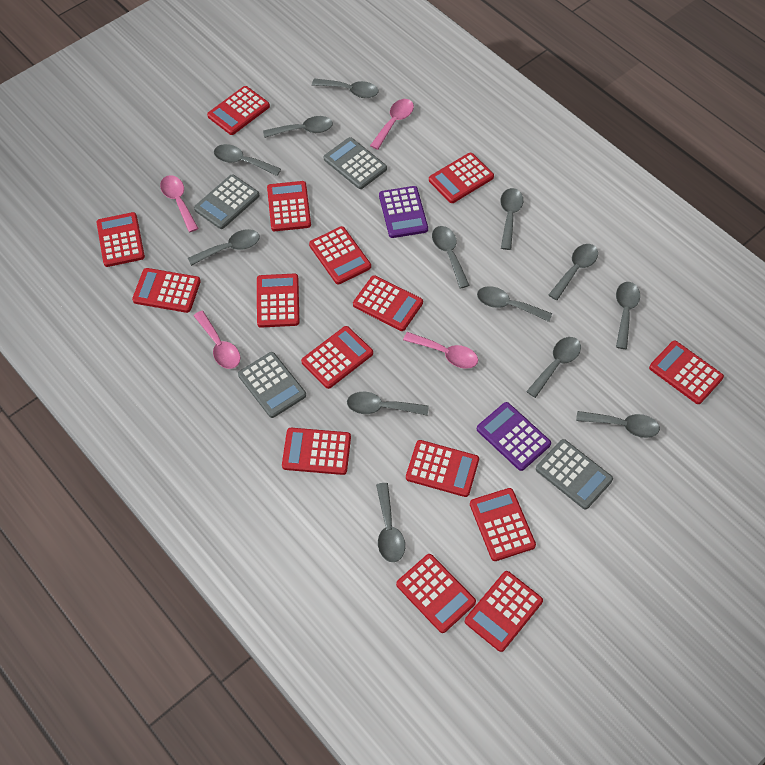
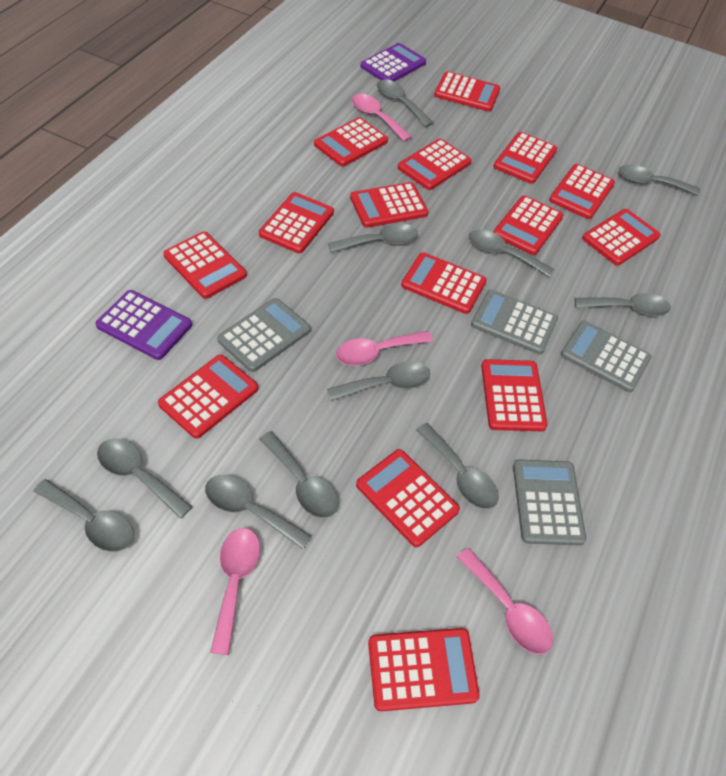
grey spoon: 13 -> 11

